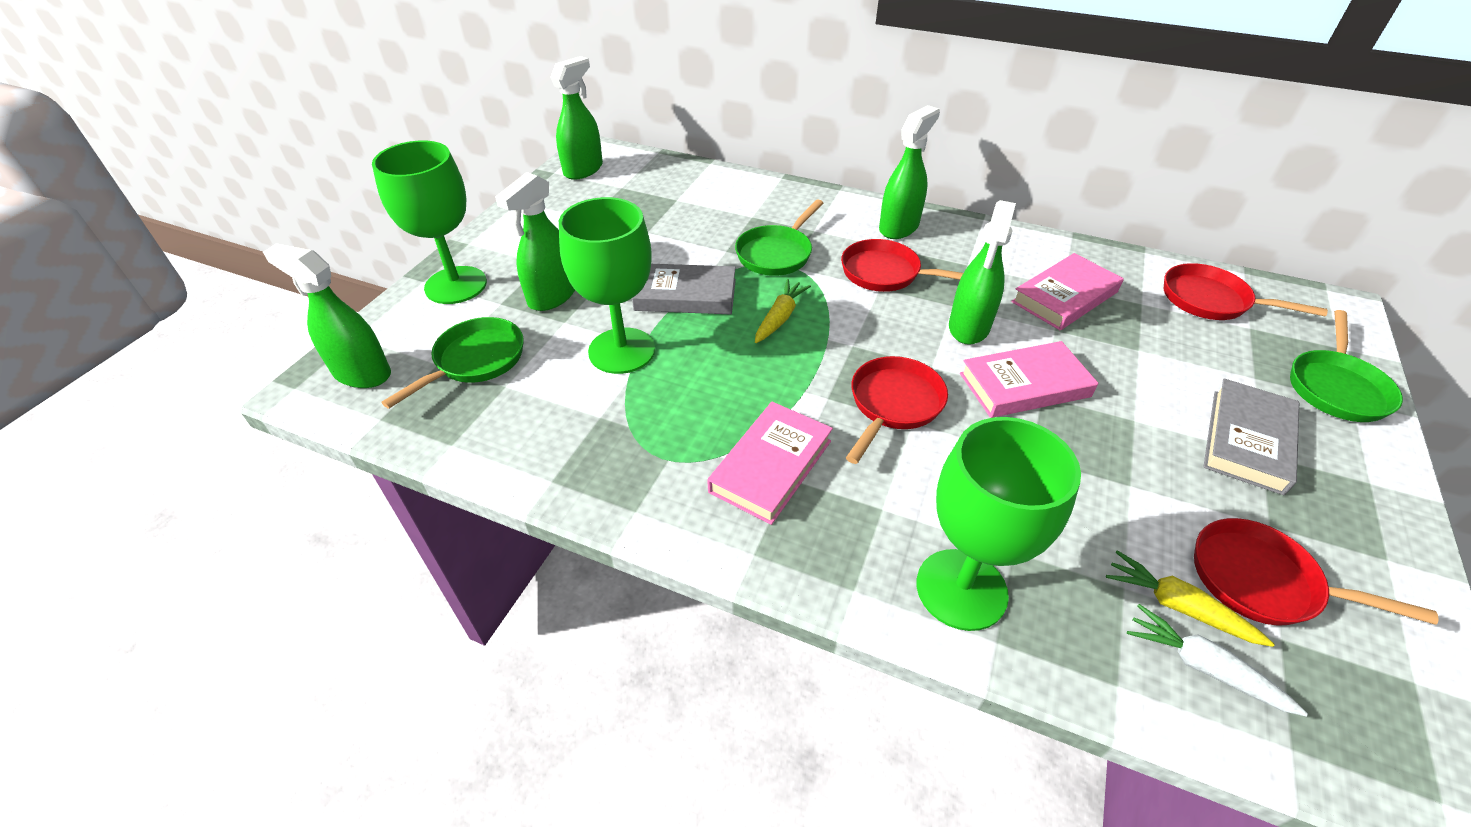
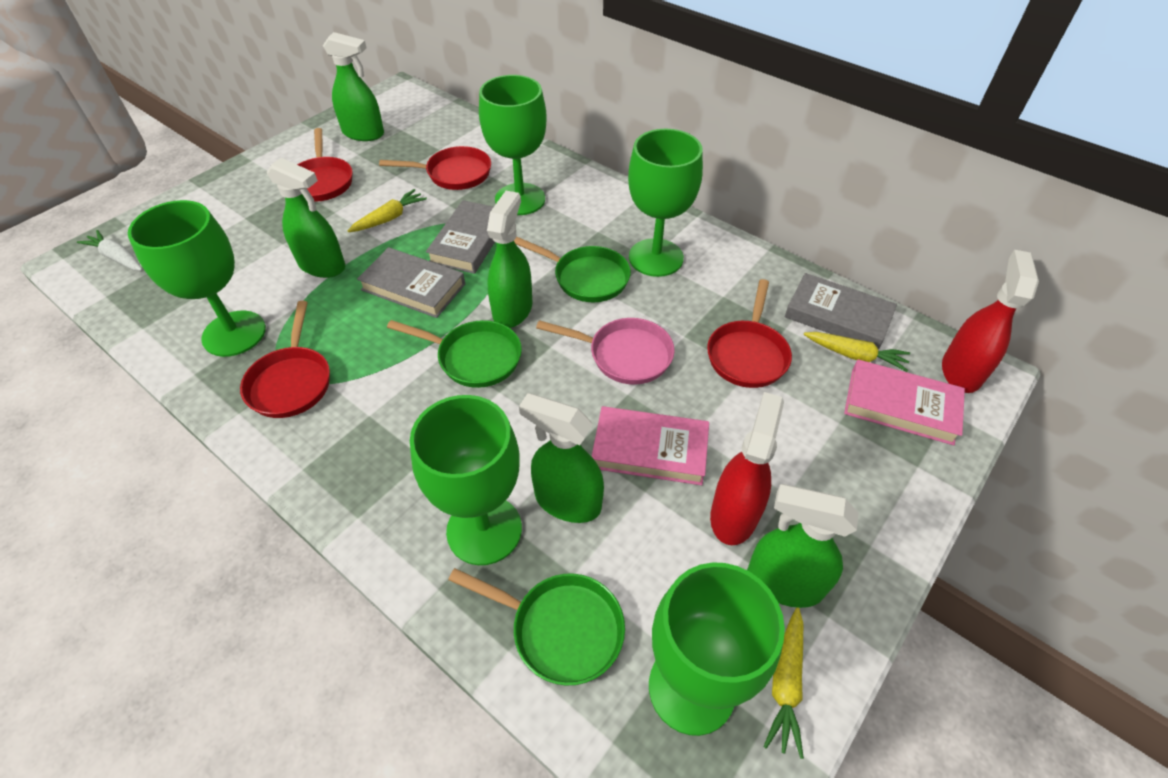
green goblet: 3 -> 5
grey book: 2 -> 3
pink book: 3 -> 2
pink pan: 0 -> 1
red spray bottle: 0 -> 2
yellow carrot: 2 -> 3

